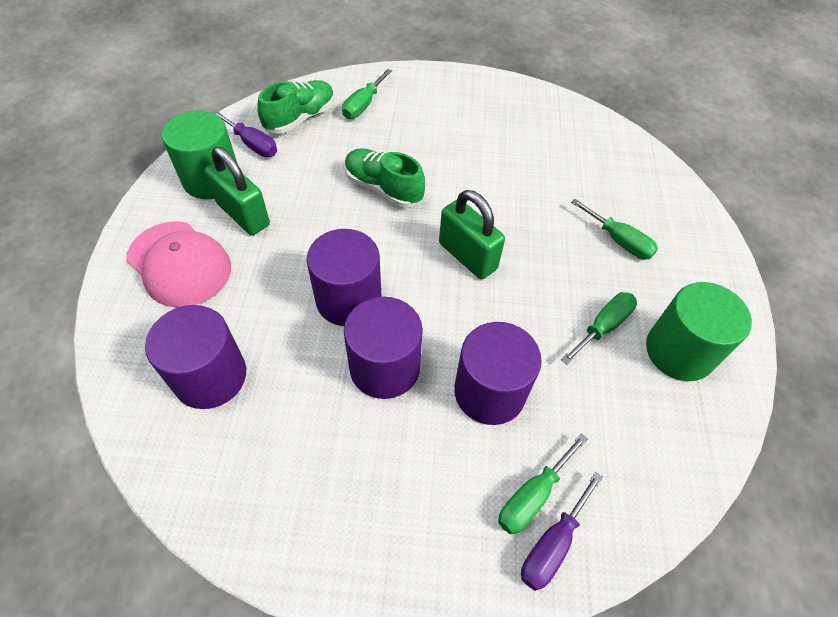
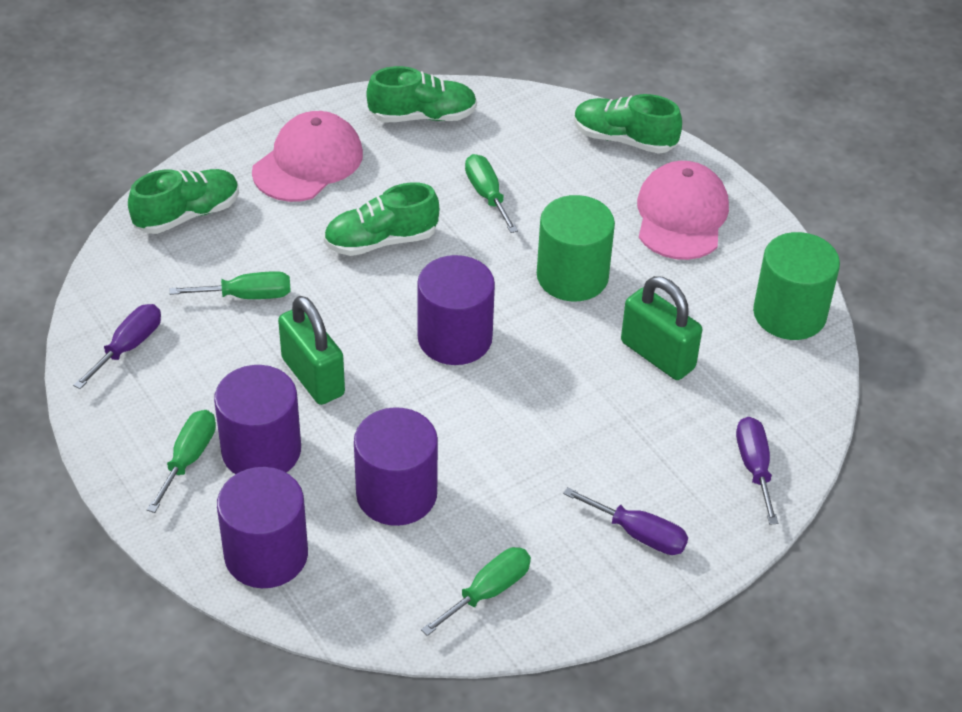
green shoe: 2 -> 4
pink cap: 1 -> 2
purple screwdriver: 2 -> 3

